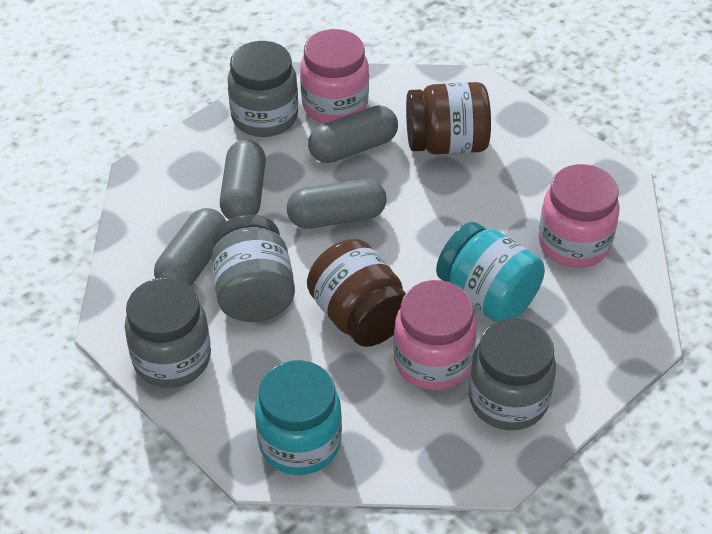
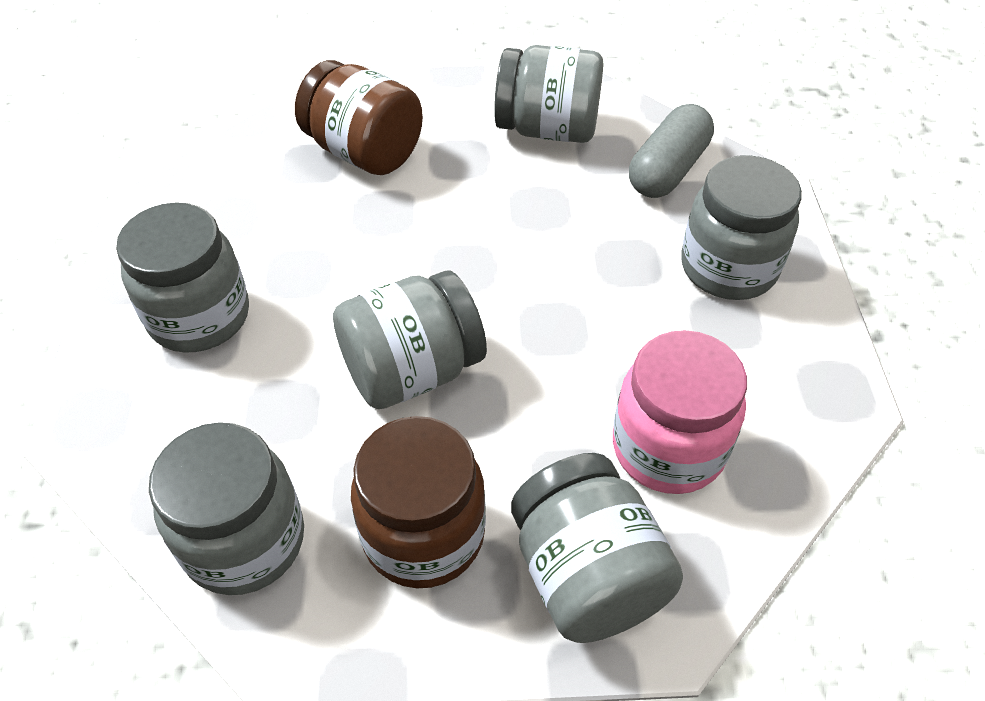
grey capsule: 4 -> 1
grey jar: 4 -> 6
pink jar: 3 -> 1
turquoise jar: 2 -> 0

